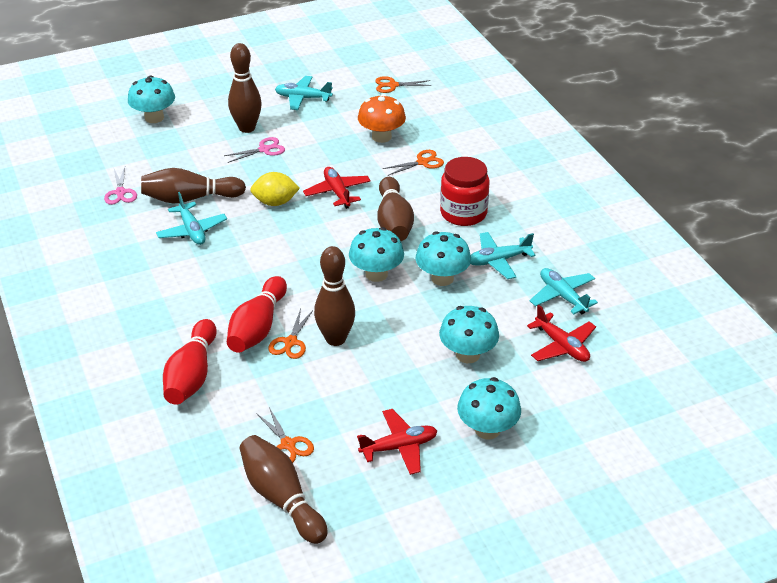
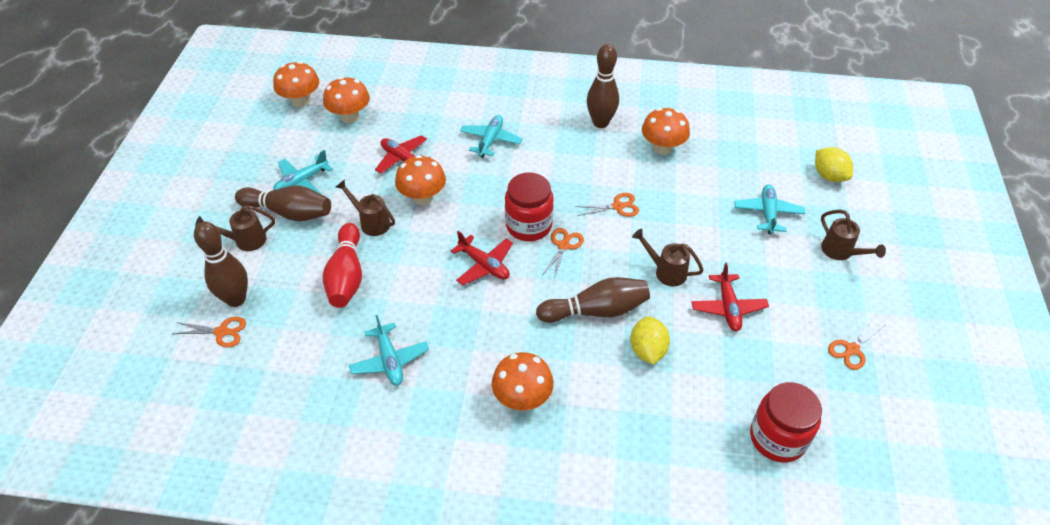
brown bowling pin: 5 -> 4
brown watering can: 0 -> 4
orange mushroom: 1 -> 5
pink scissors: 2 -> 0
red bowling pin: 2 -> 1
red jar: 1 -> 2
turquoise mushroom: 5 -> 0
yellow lemon: 1 -> 2

